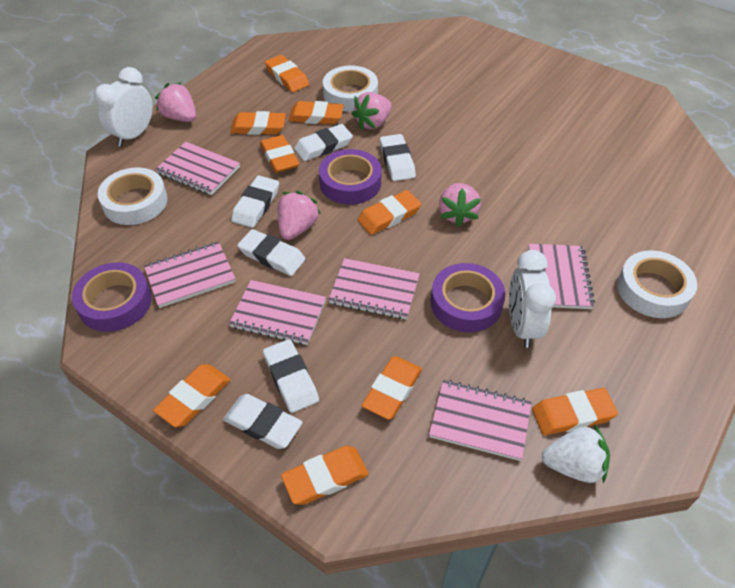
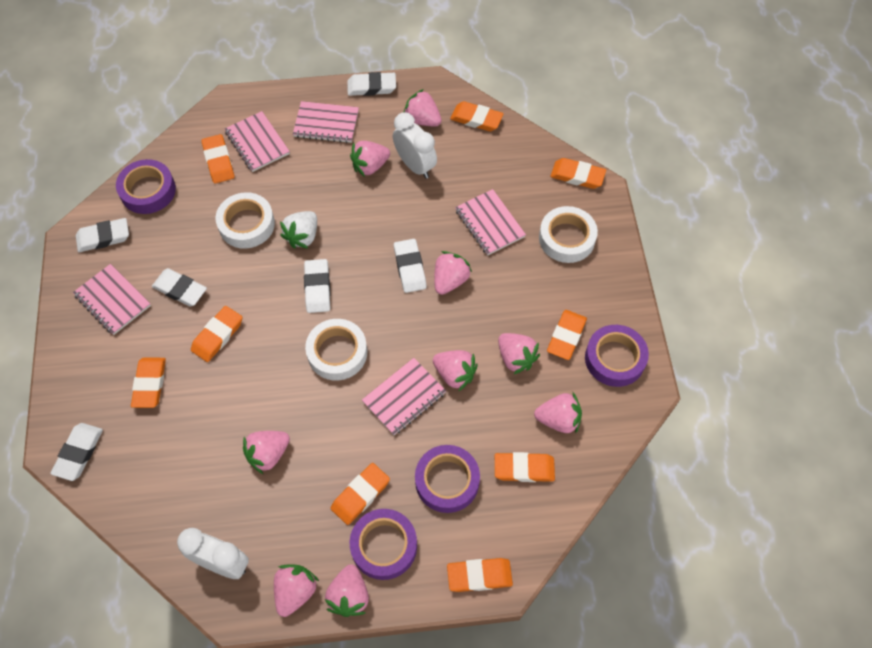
pink notebook: 6 -> 5
pink strawberry: 4 -> 9
purple tape: 3 -> 4

